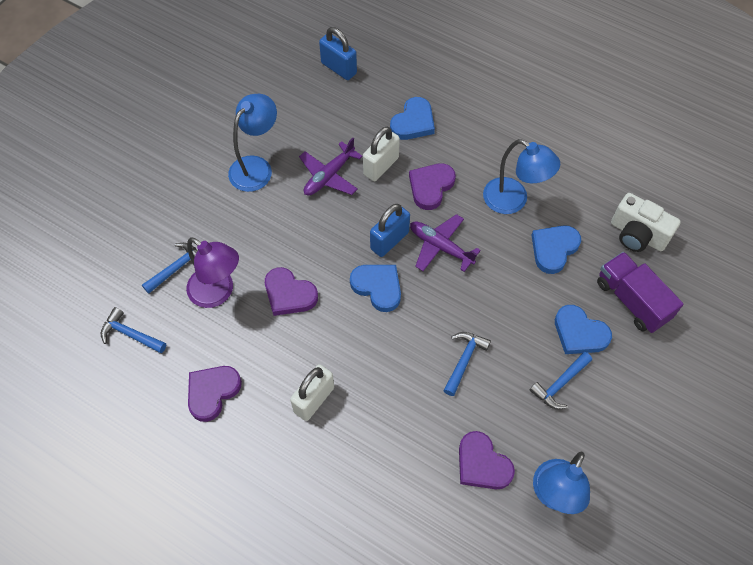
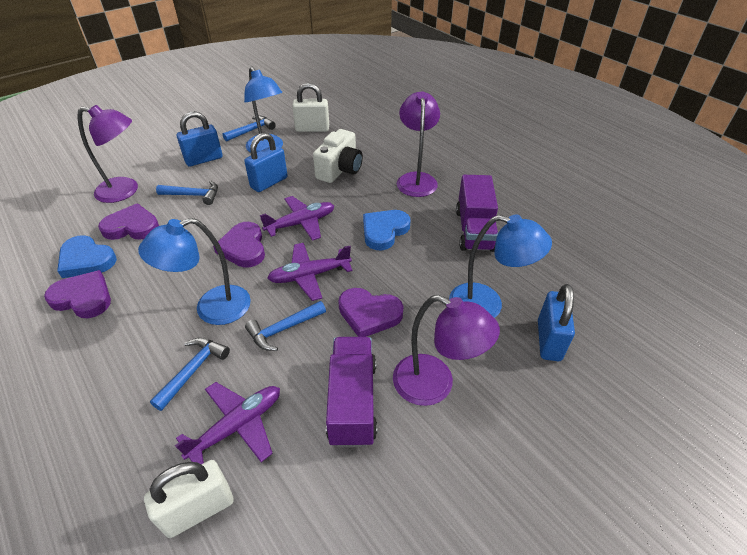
blue heart: 4 -> 2
blue padlock: 2 -> 3
purple lamp: 1 -> 3
purple plane: 2 -> 3
purple truck: 1 -> 2

